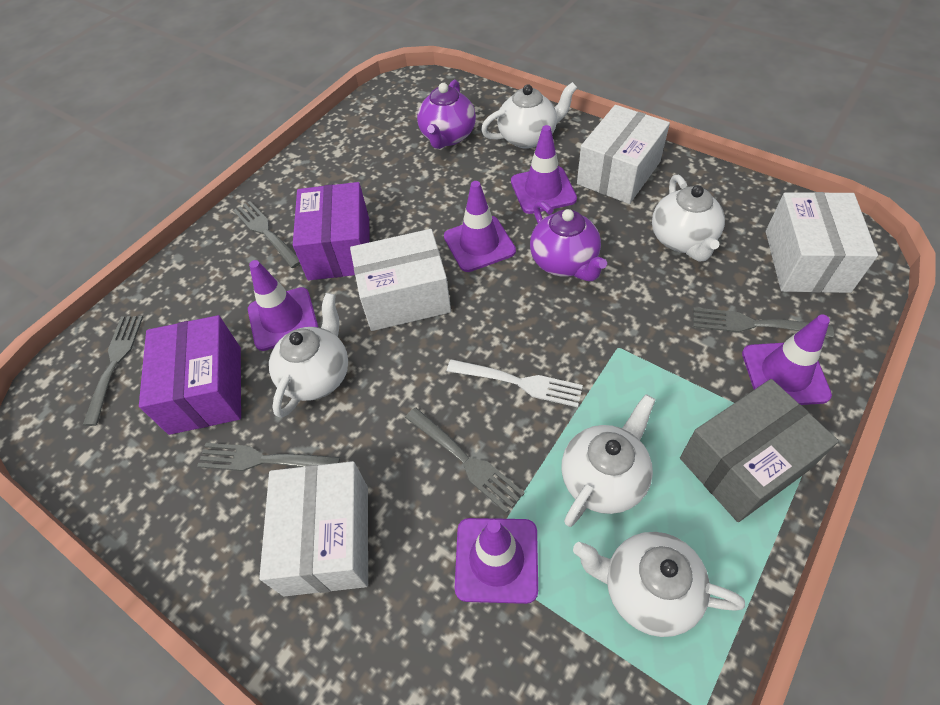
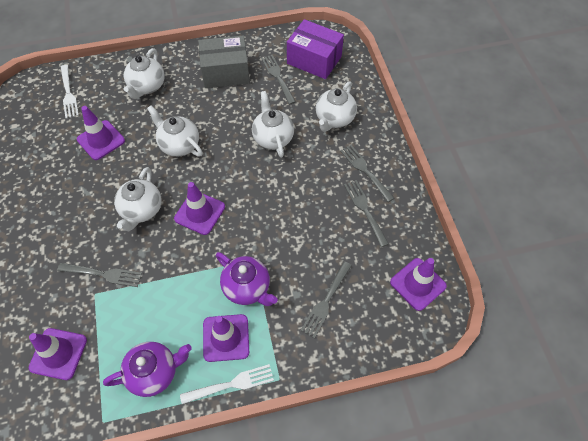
purple box: 2 -> 1
white box: 4 -> 0
white fork: 1 -> 2

